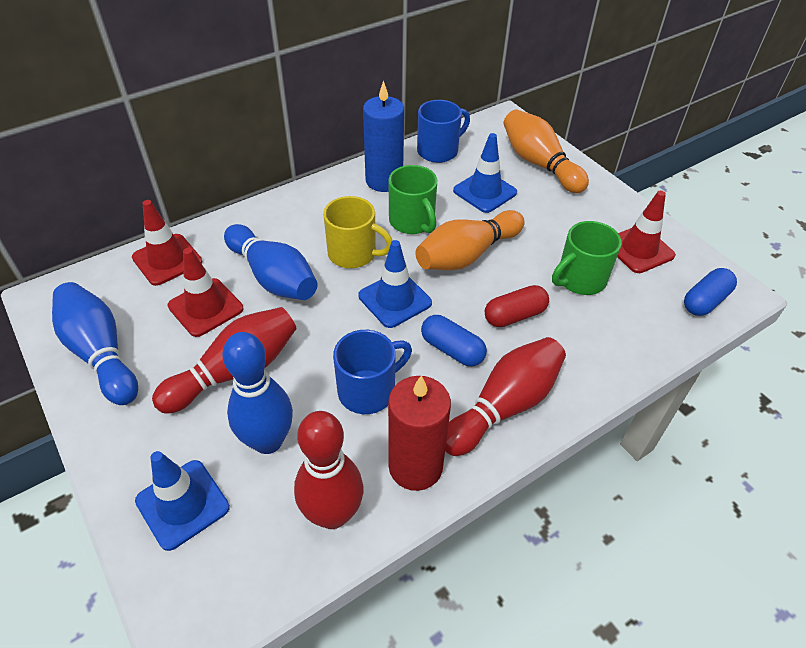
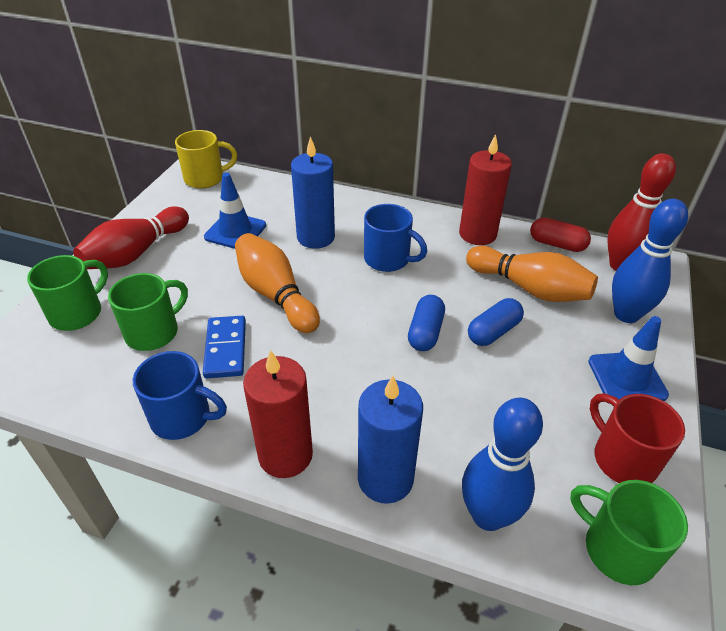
blue bowling pin: 3 -> 2
blue candle: 1 -> 2
blue domino: 0 -> 1
blue traffic cone: 3 -> 2
green mug: 2 -> 3
red bowling pin: 3 -> 2
red candle: 1 -> 2
red mug: 0 -> 1
red traffic cone: 3 -> 0

